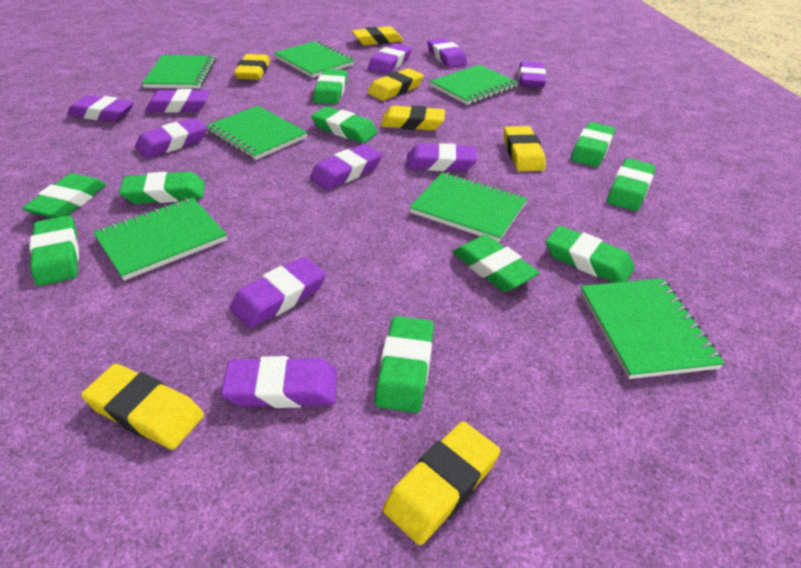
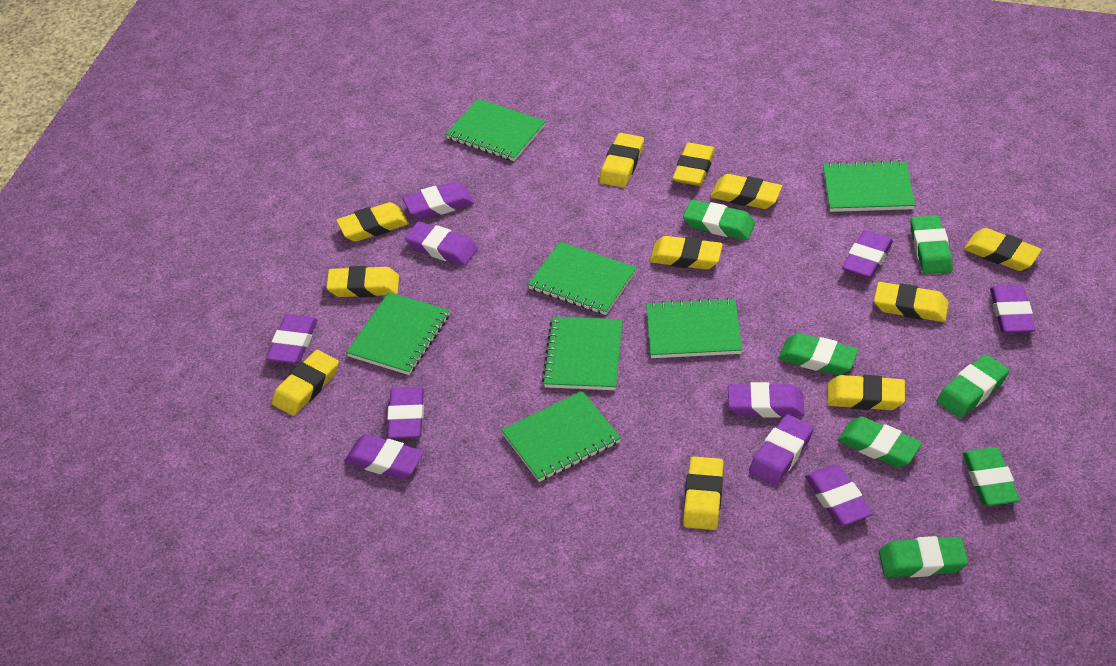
green eraser: 10 -> 7
yellow eraser: 7 -> 11

